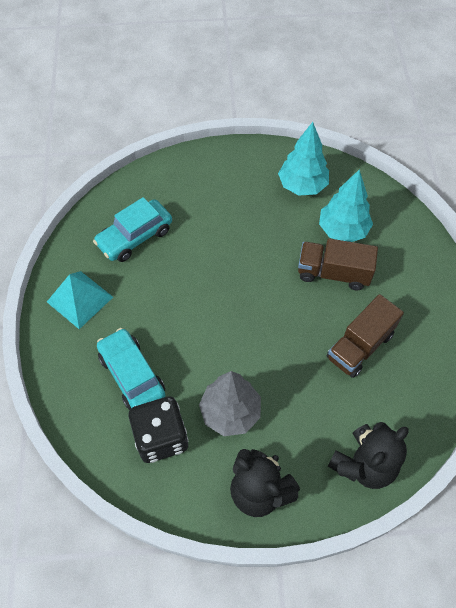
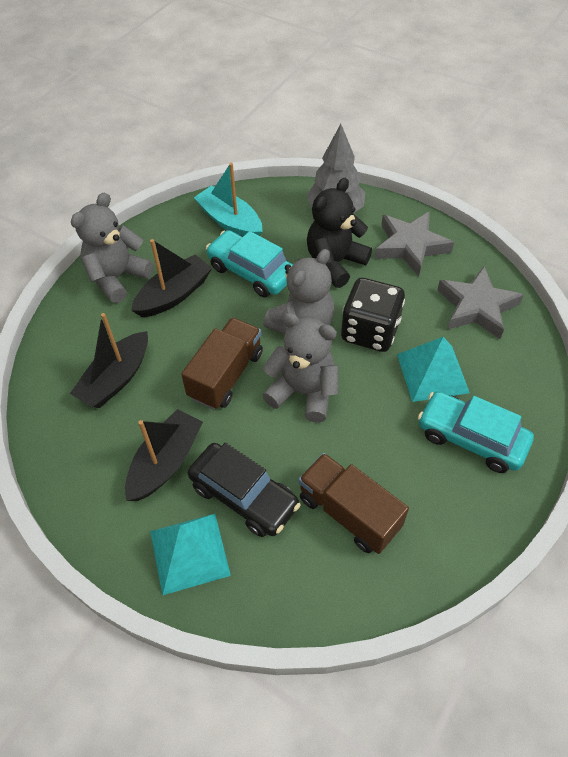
black boat: 0 -> 3
black car: 0 -> 1
black teddy bear: 2 -> 1
grey star: 0 -> 2
grey teddy bear: 0 -> 3
turquoise boat: 0 -> 1
turquoise pyramid: 1 -> 2
turquoise tree: 2 -> 0

